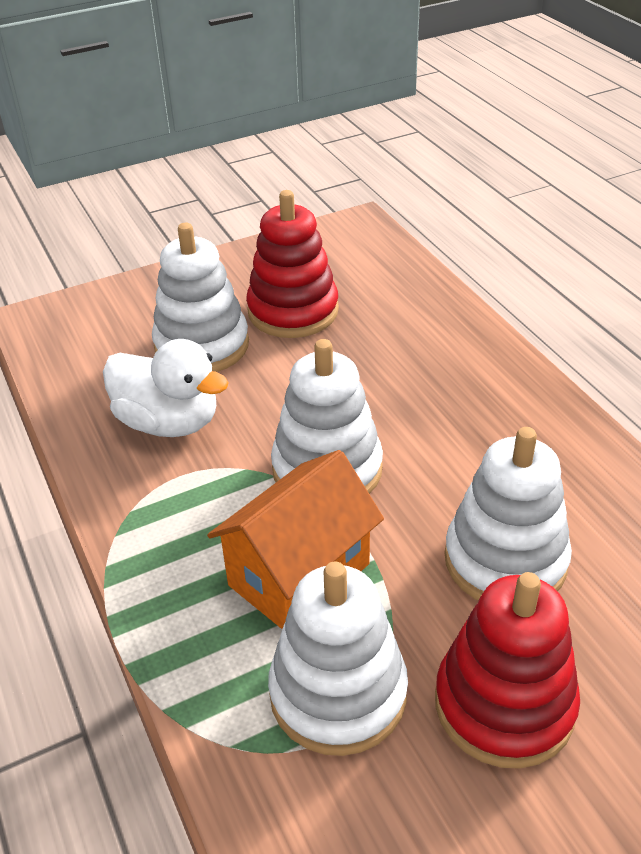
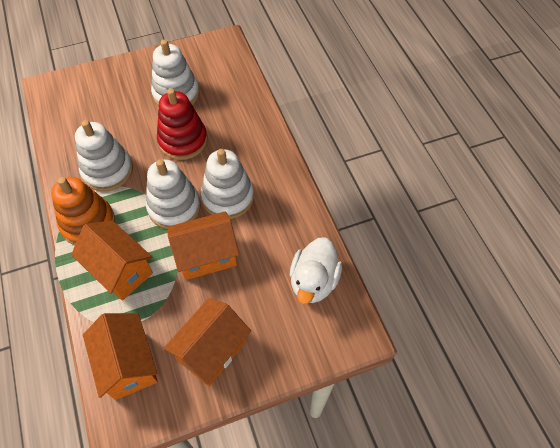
orange house: 1 -> 4
orange stacking toy: 0 -> 1
red stacking toy: 2 -> 1

